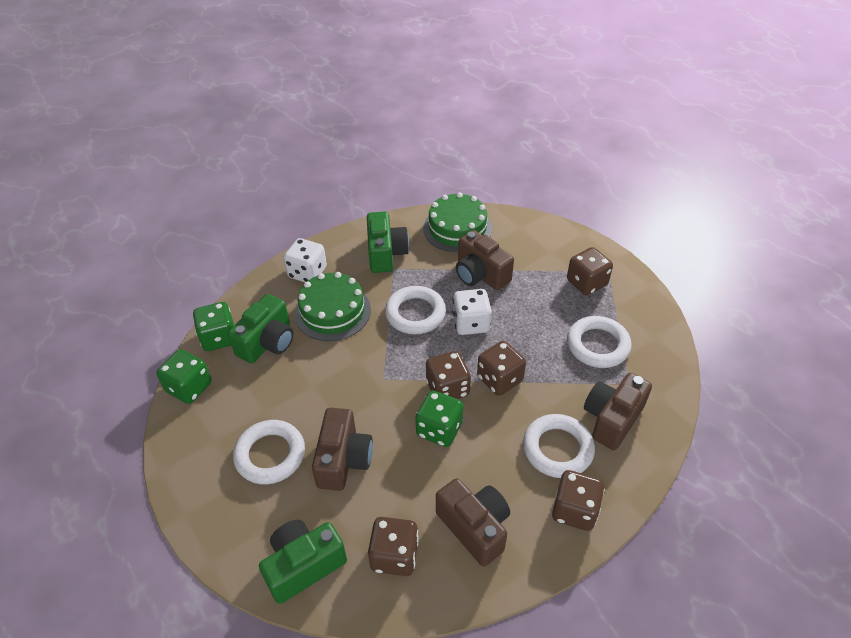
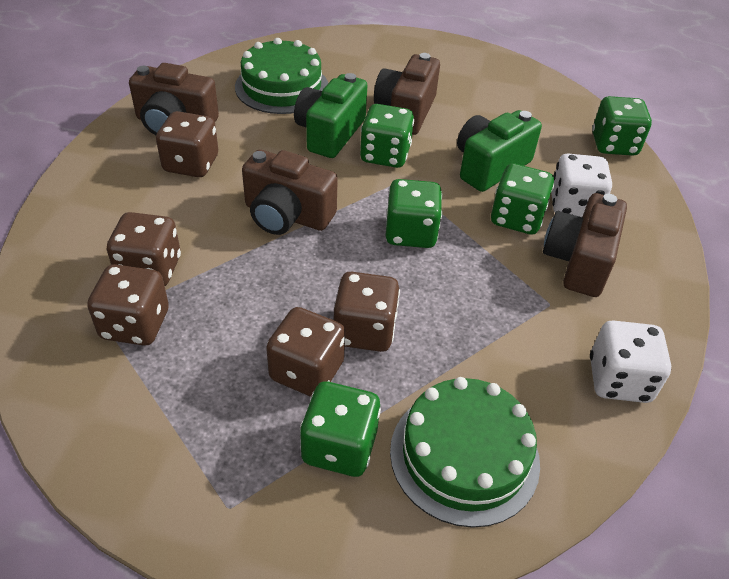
green camera: 3 -> 2
green dice: 3 -> 5
white ring: 4 -> 0

